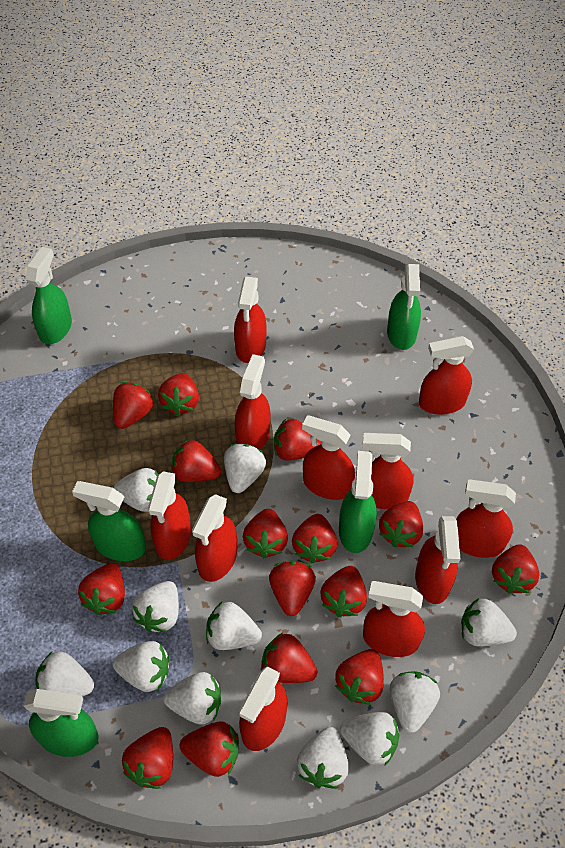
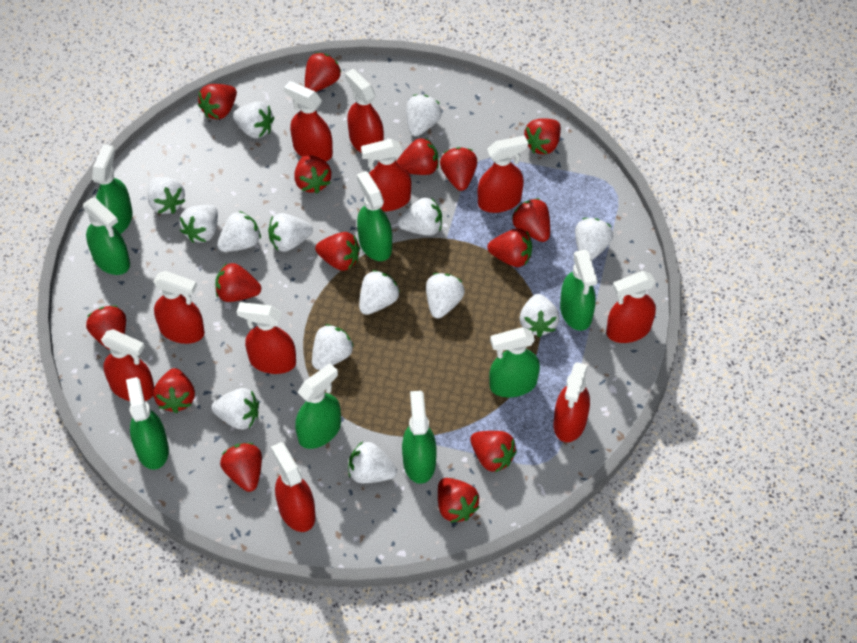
green spray bottle: 5 -> 8
red spray bottle: 11 -> 10
white strawberry: 11 -> 14

